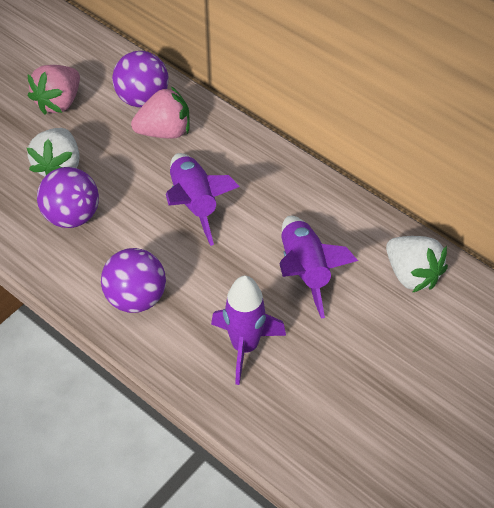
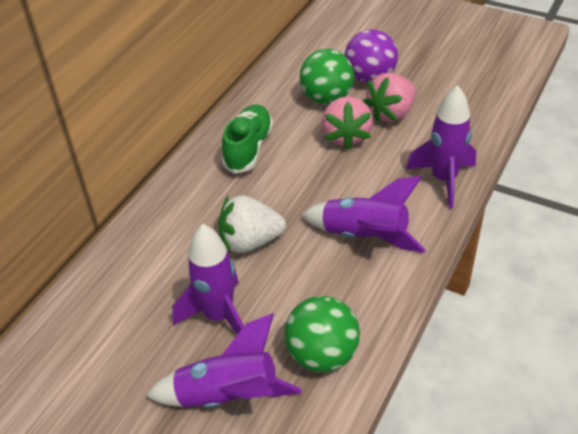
green ball: 0 -> 2
green shoe: 0 -> 1
purple ball: 3 -> 1
purple rocket: 3 -> 4
white strawberry: 2 -> 1

